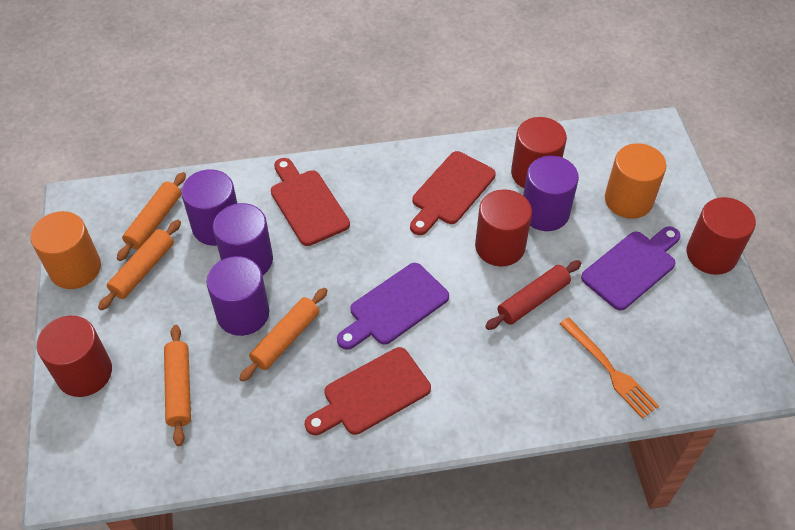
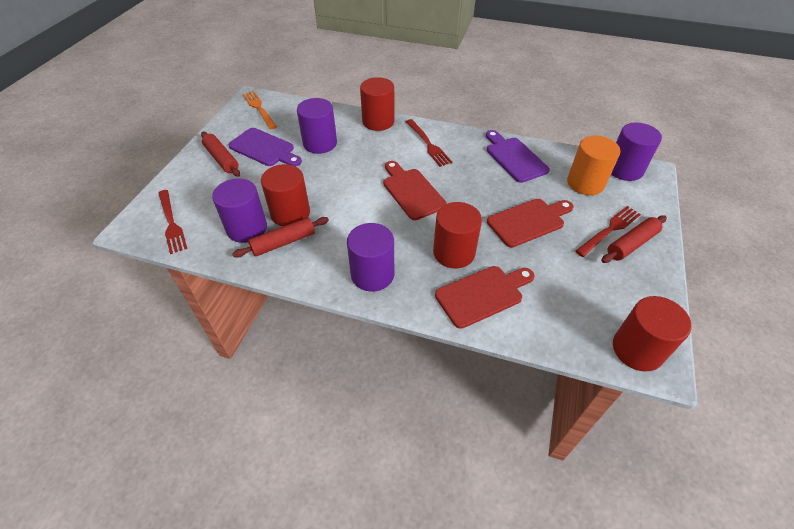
orange cylinder: 2 -> 1
orange rolling pin: 4 -> 0
red fork: 0 -> 3
red rolling pin: 1 -> 3

